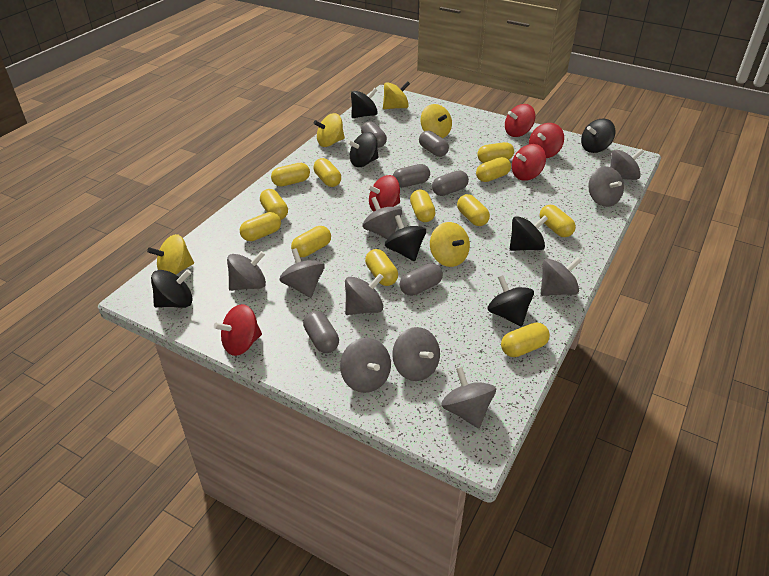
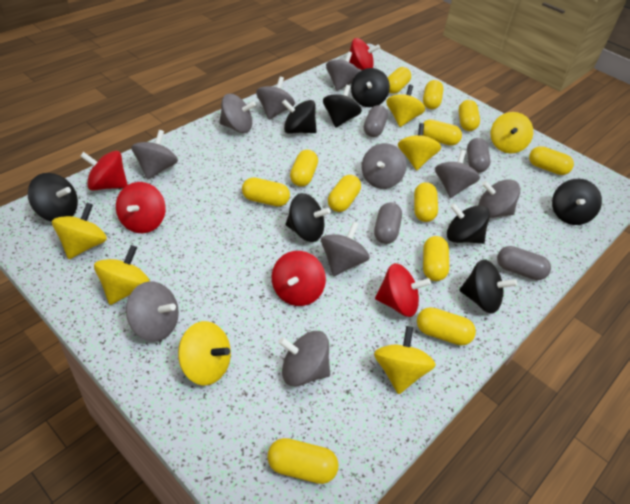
black spinning top: 7 -> 8
grey capsule: 6 -> 4
yellow spinning top: 5 -> 7

